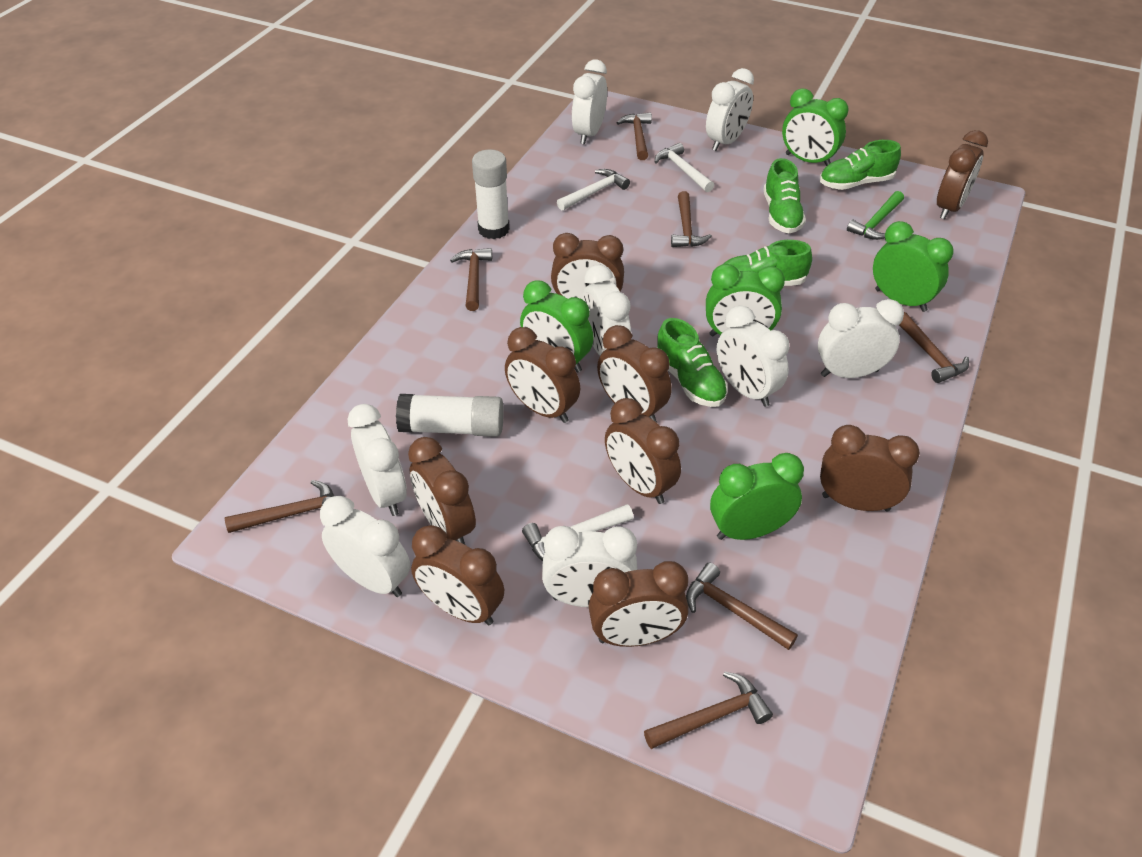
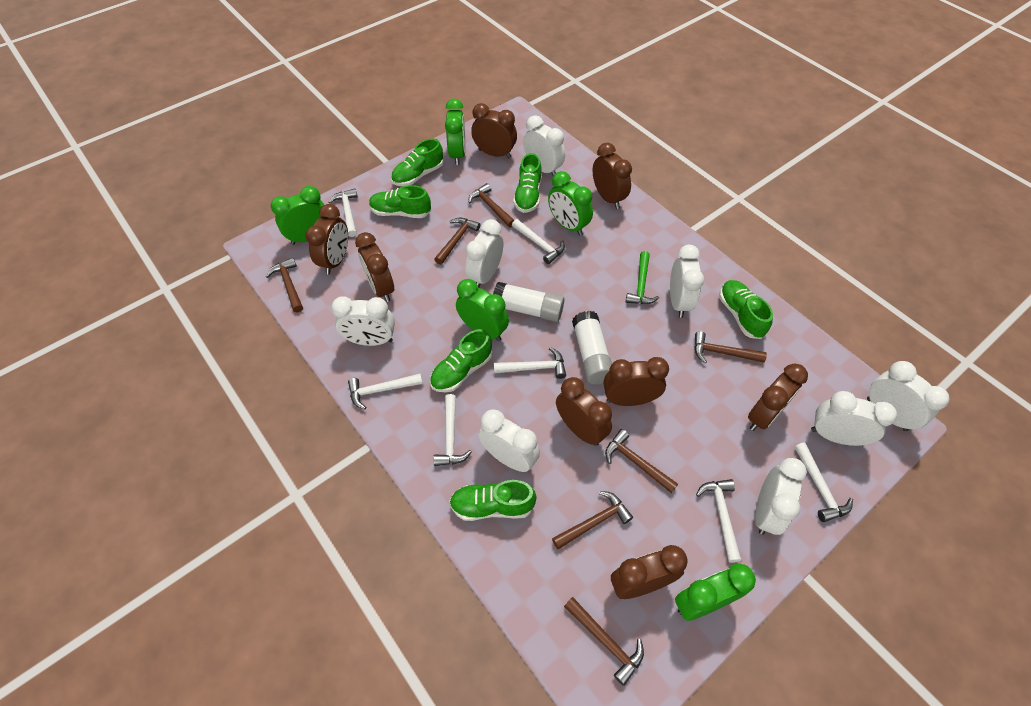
brown clock: 9 -> 8
green shoe: 4 -> 6
white hammer: 3 -> 7

